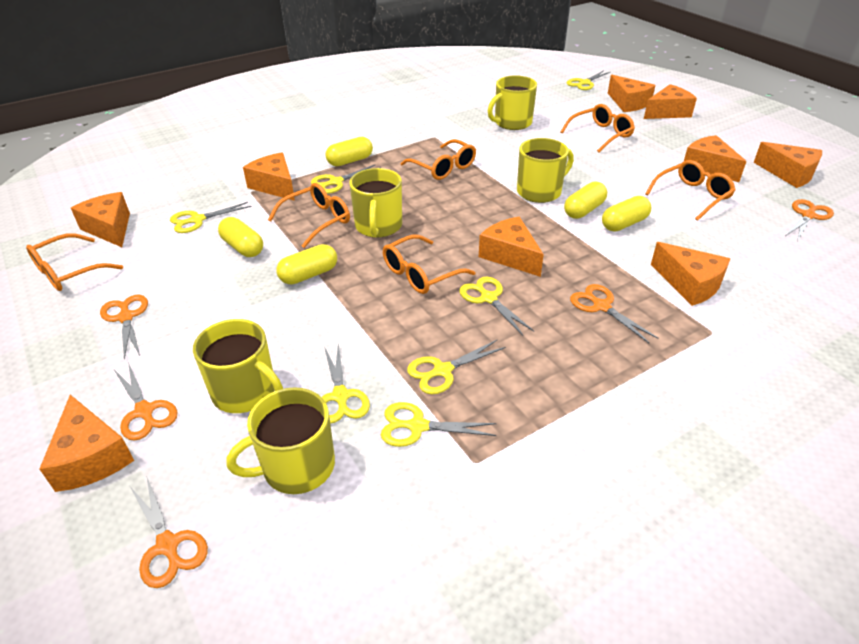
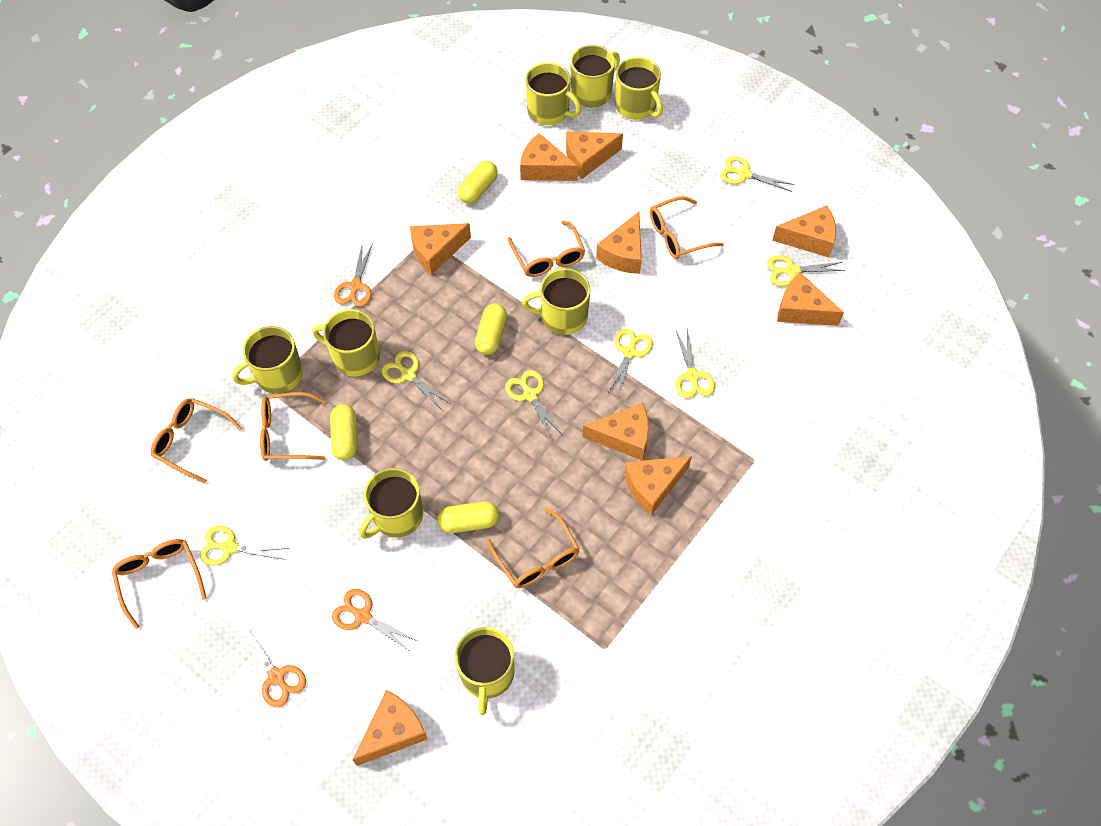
orange scissors: 5 -> 3
yellow capsule: 5 -> 4
yellow mug: 5 -> 8

